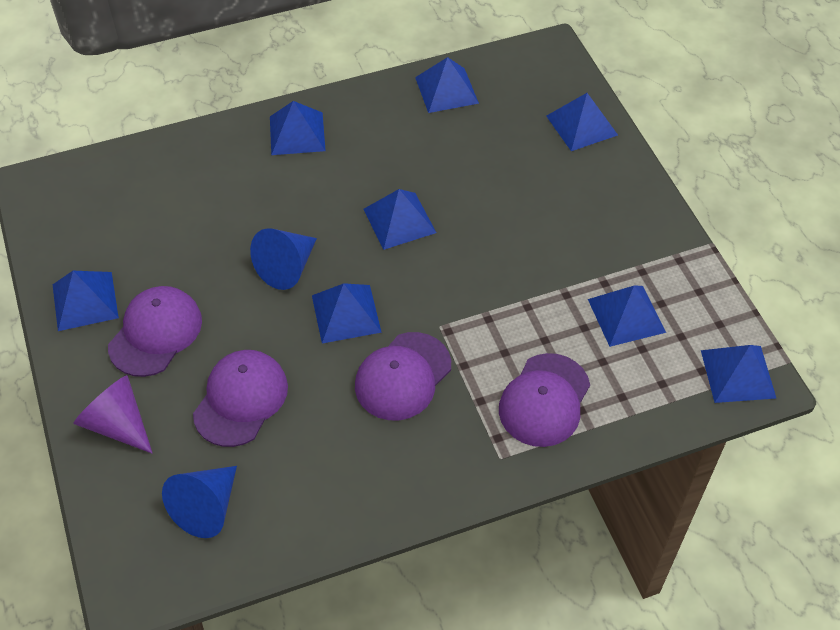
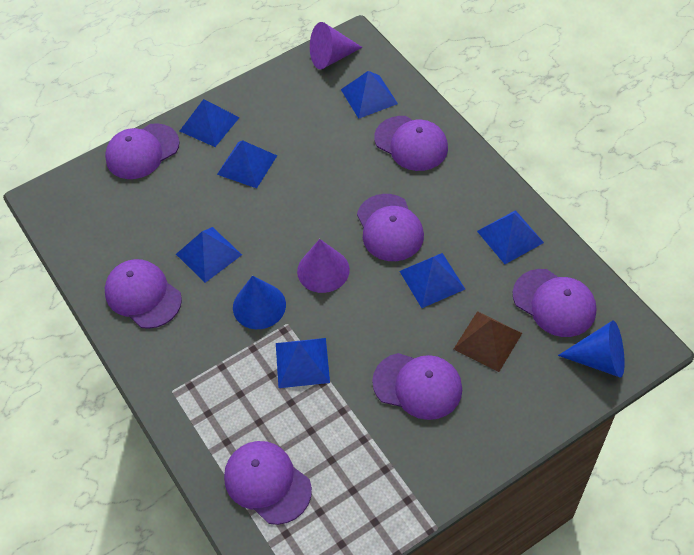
blue pyramid: 8 -> 7
brown pyramid: 0 -> 1
purple cap: 4 -> 7
purple cone: 1 -> 2

